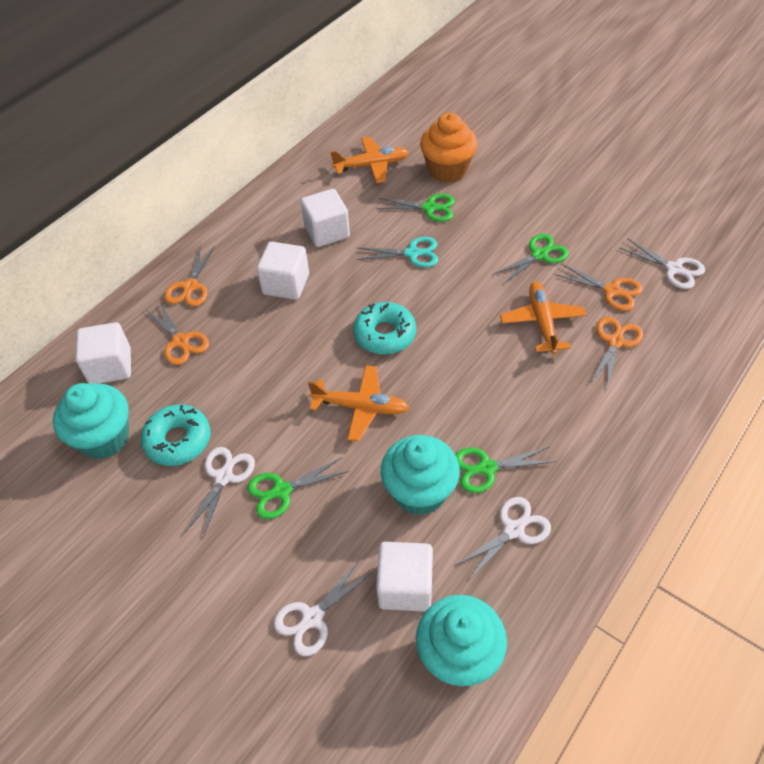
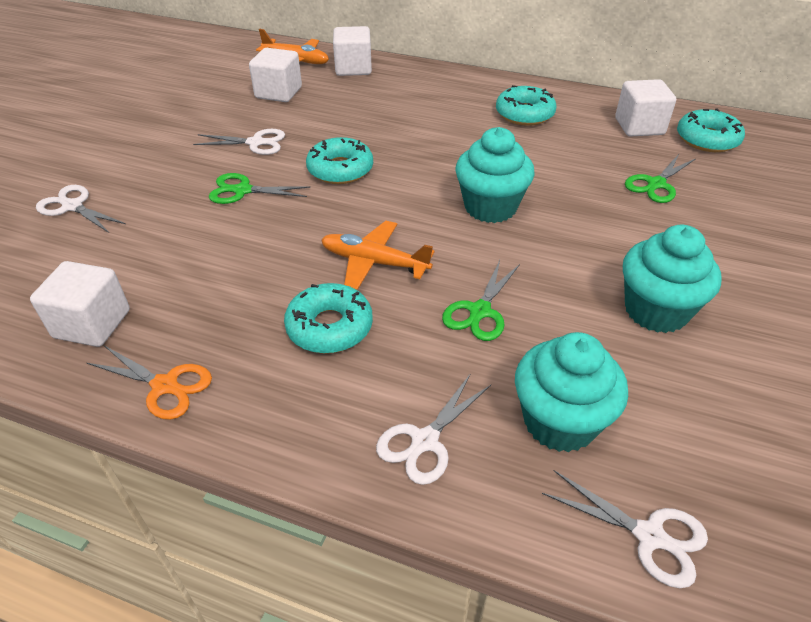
green scissors: 4 -> 3
orange cupcake: 1 -> 0
orange plane: 3 -> 2
orange scissors: 4 -> 1
turquoise donut: 2 -> 4
turquoise scissors: 1 -> 0

